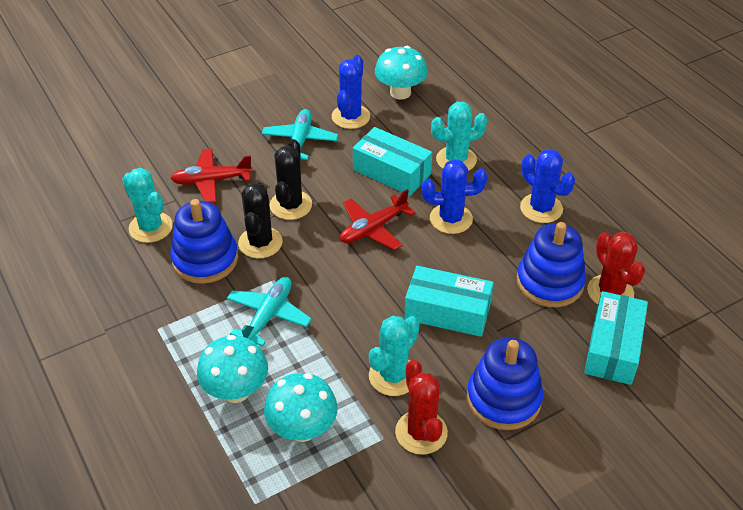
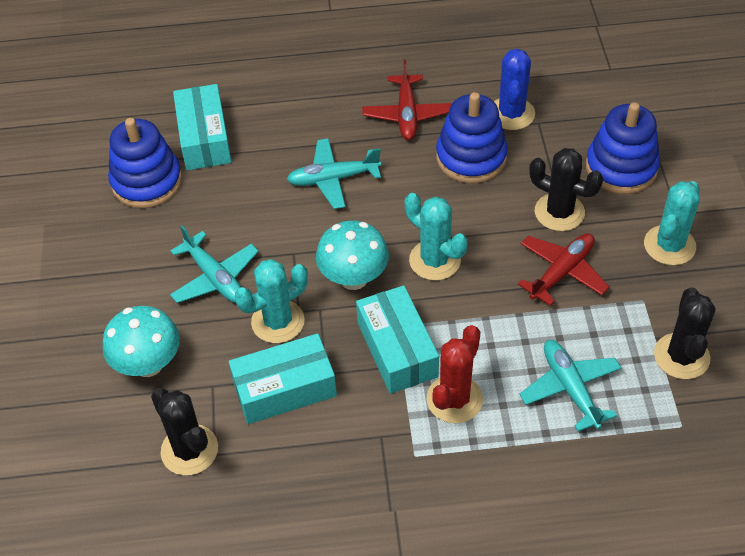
black cactus: 2 -> 3
blue cactus: 3 -> 1
red cactus: 2 -> 1
turquoise mushroom: 3 -> 2
turquoise plane: 2 -> 3

